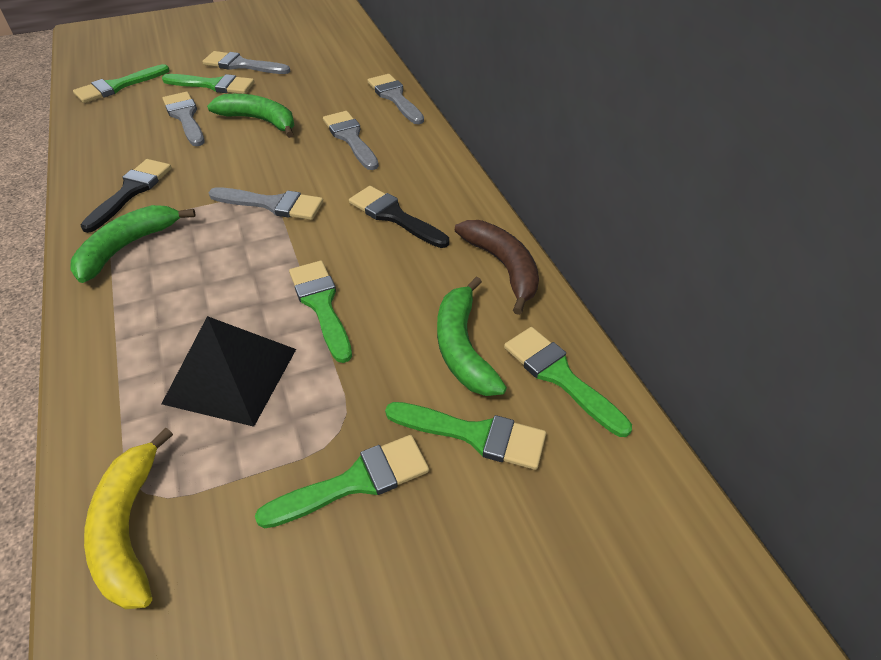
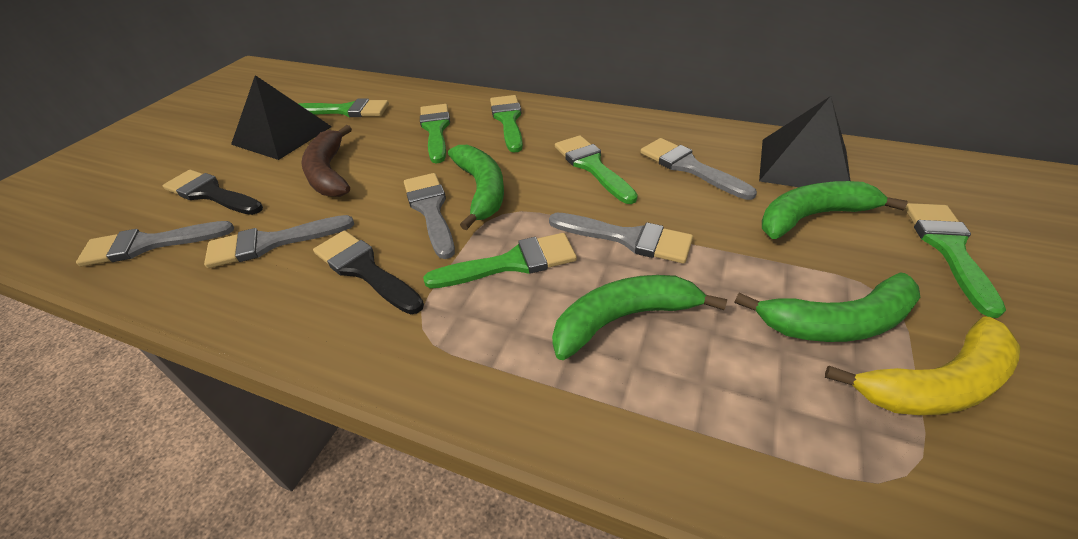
black pyramid: 1 -> 2
green banana: 3 -> 4

